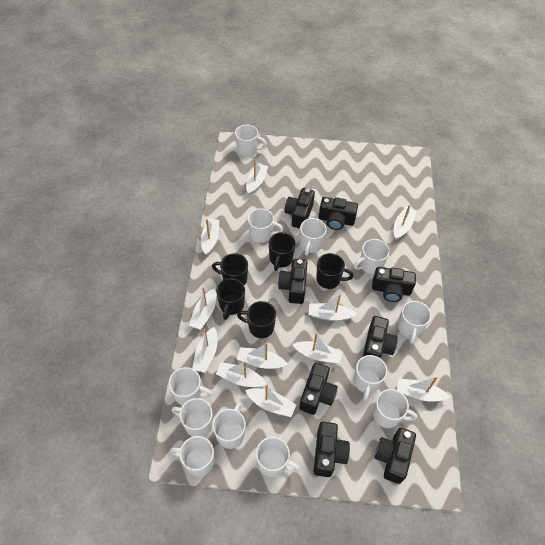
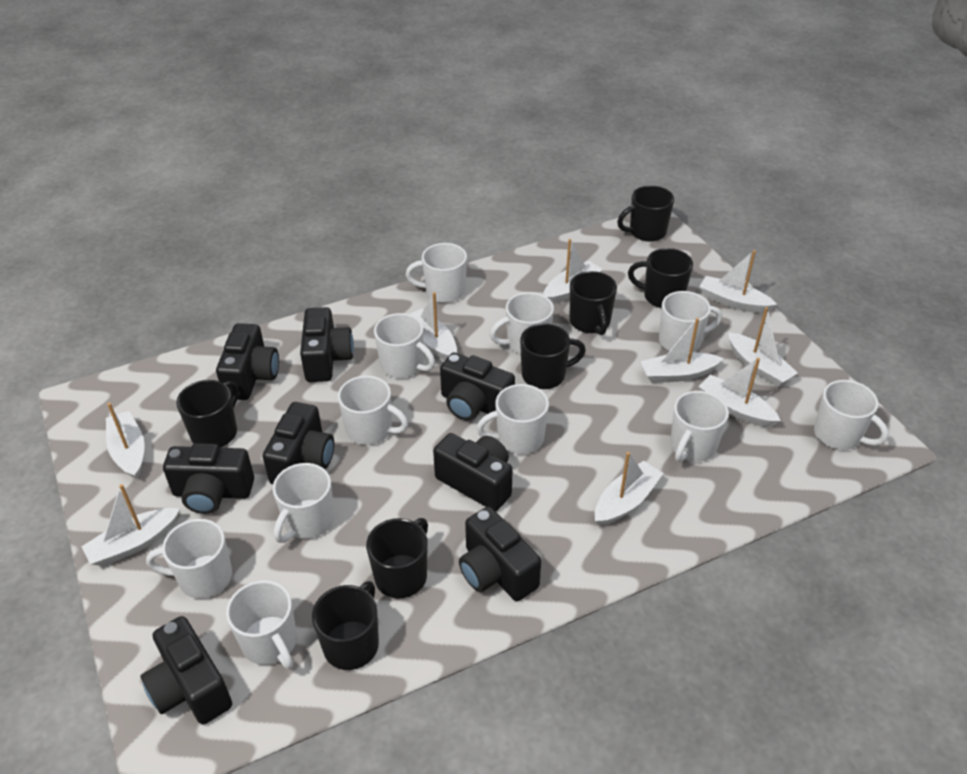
black mug: 5 -> 7
white boat: 11 -> 9
white mug: 12 -> 11

